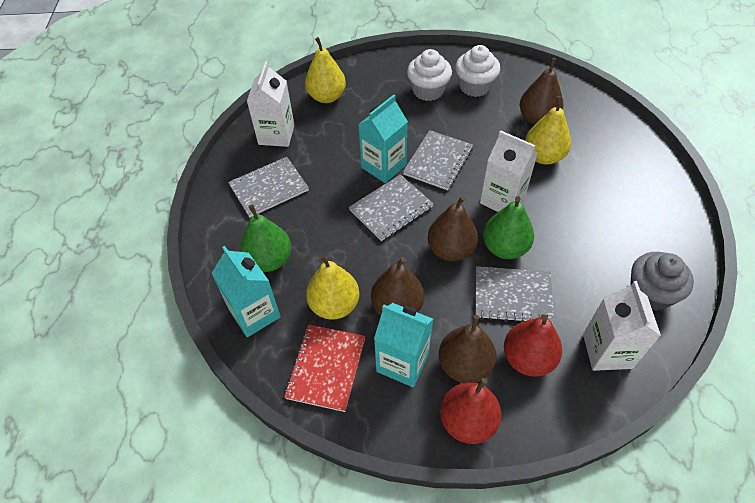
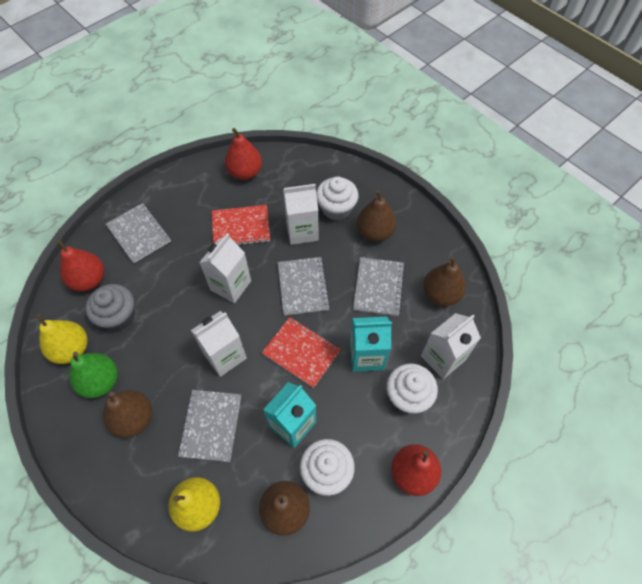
green pear: 2 -> 1
red notebook: 1 -> 2
red pear: 2 -> 3
turquoise carton: 3 -> 2
white carton: 3 -> 4
white cupcake: 2 -> 3
yellow pear: 3 -> 2

